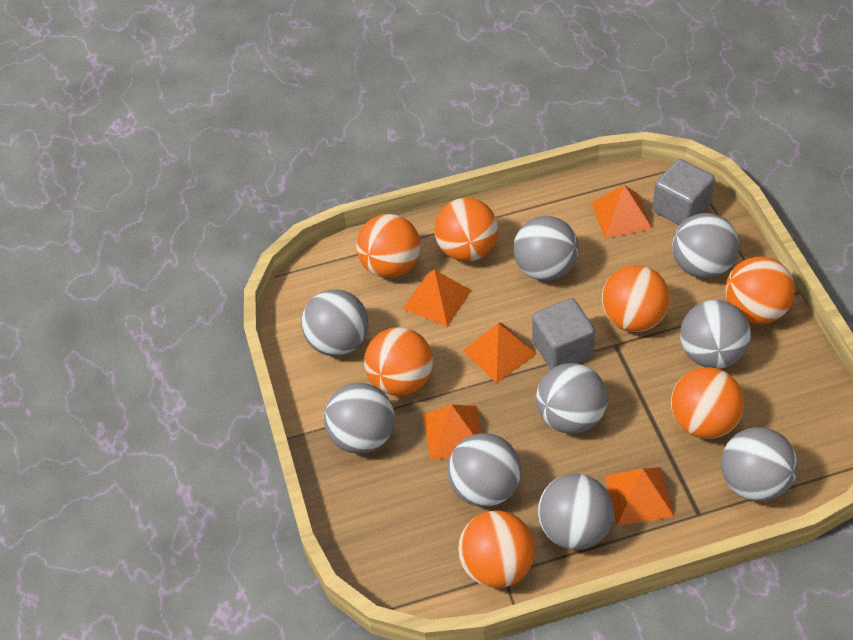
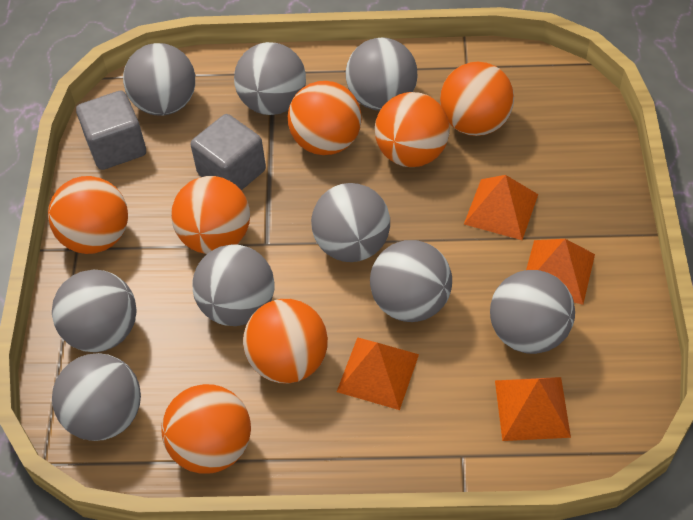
orange pyramid: 5 -> 4

